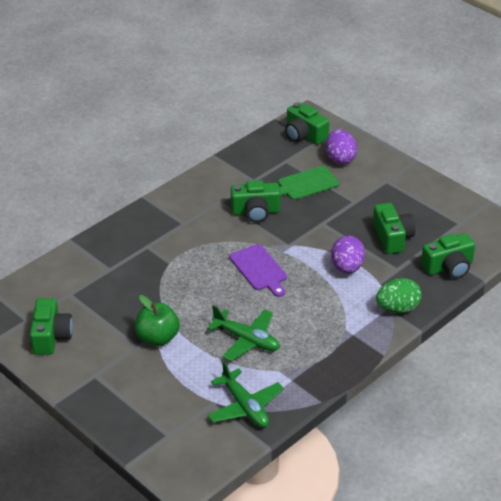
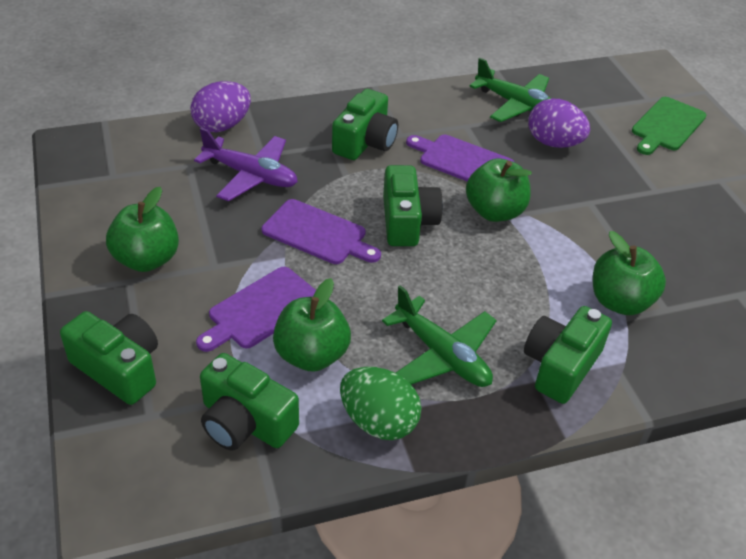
green apple: 1 -> 4
purple cutting board: 1 -> 3
purple plane: 0 -> 1

